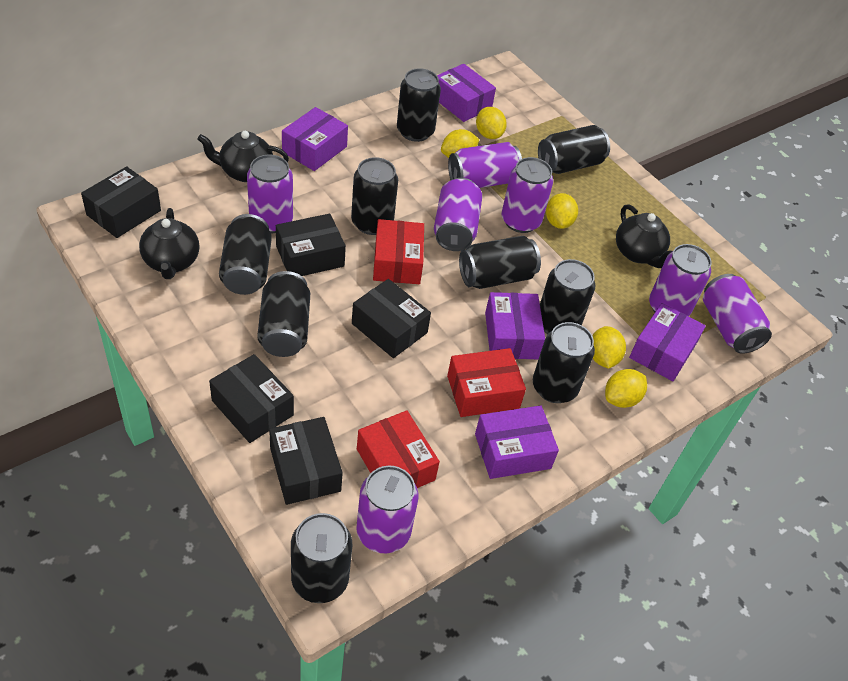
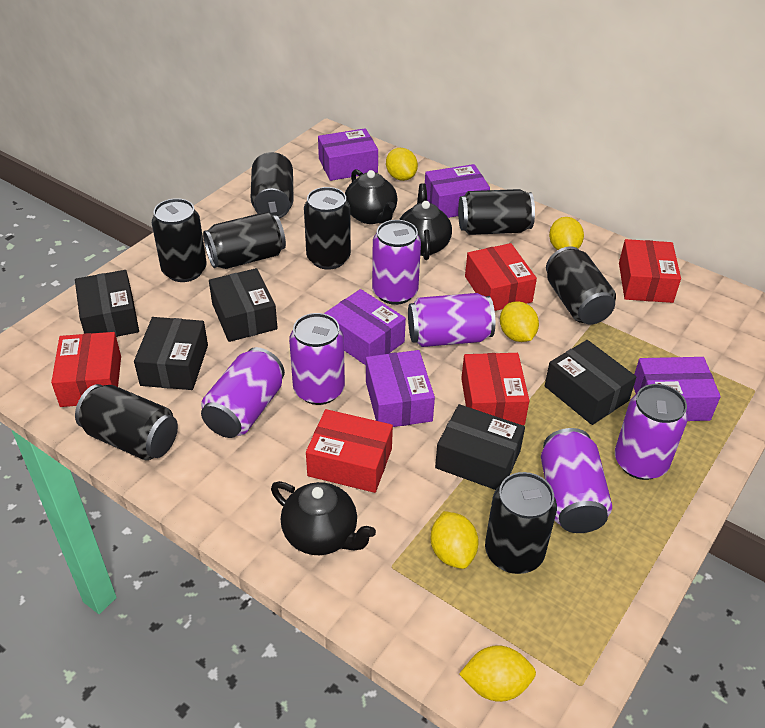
black can: 9 -> 8
purple can: 7 -> 6
red box: 3 -> 5

